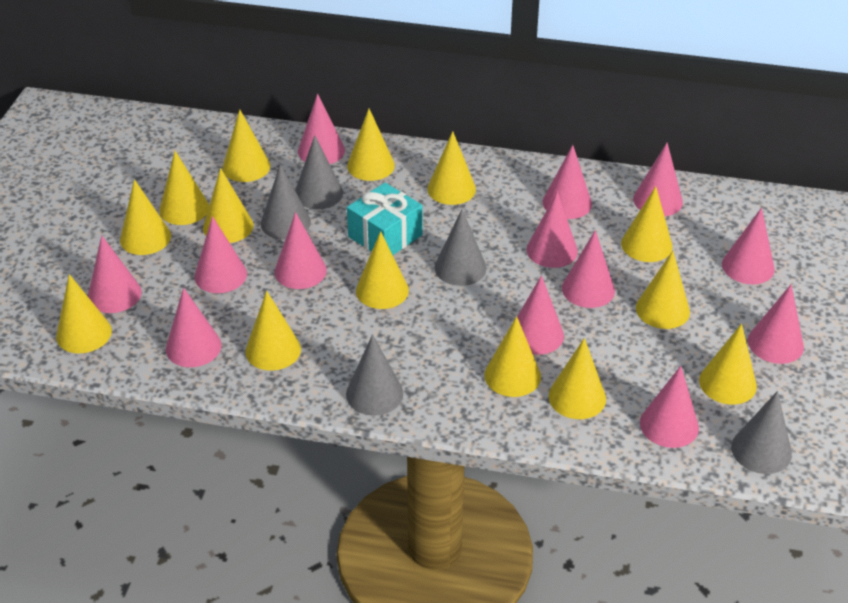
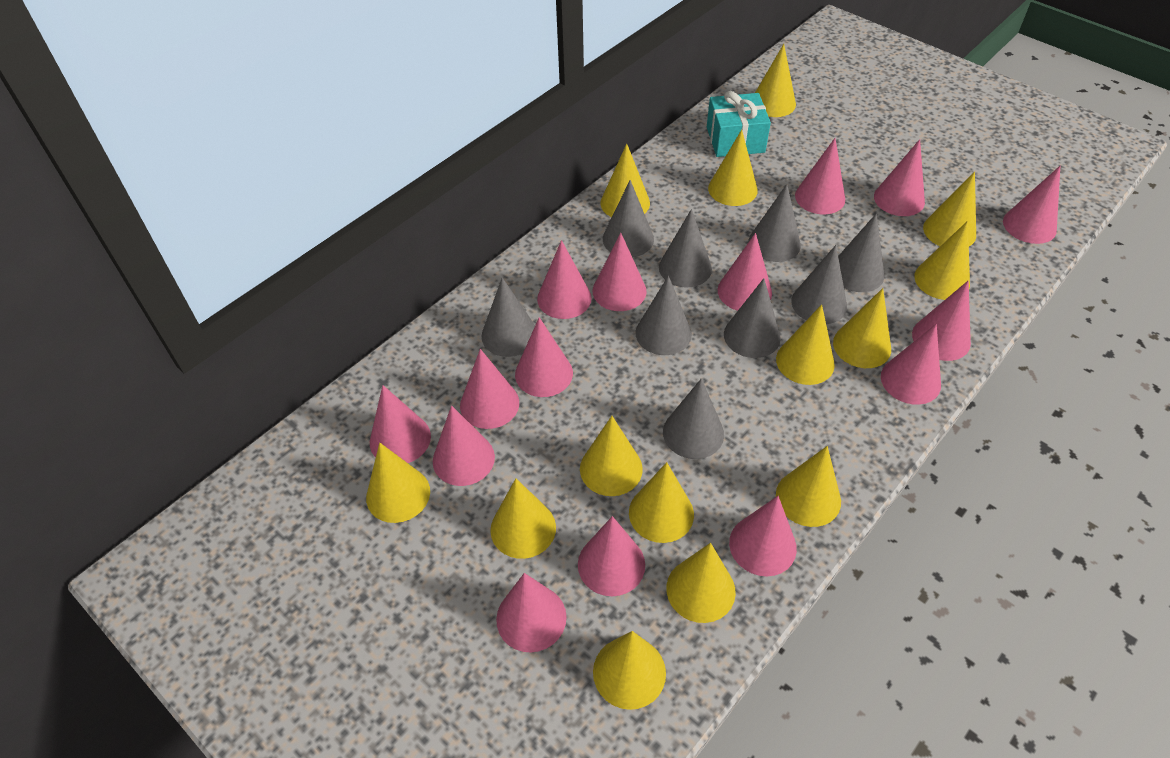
grey cone: 5 -> 9
pink cone: 13 -> 15

